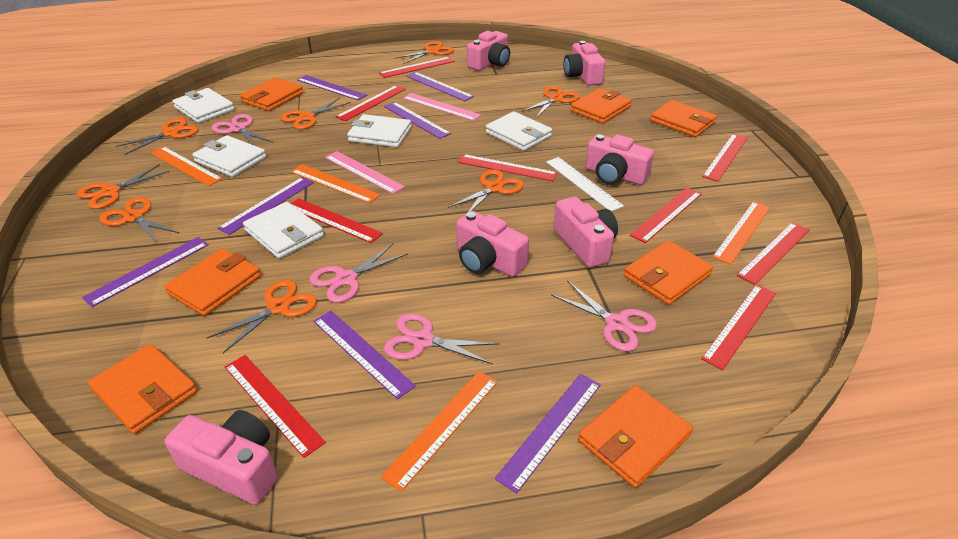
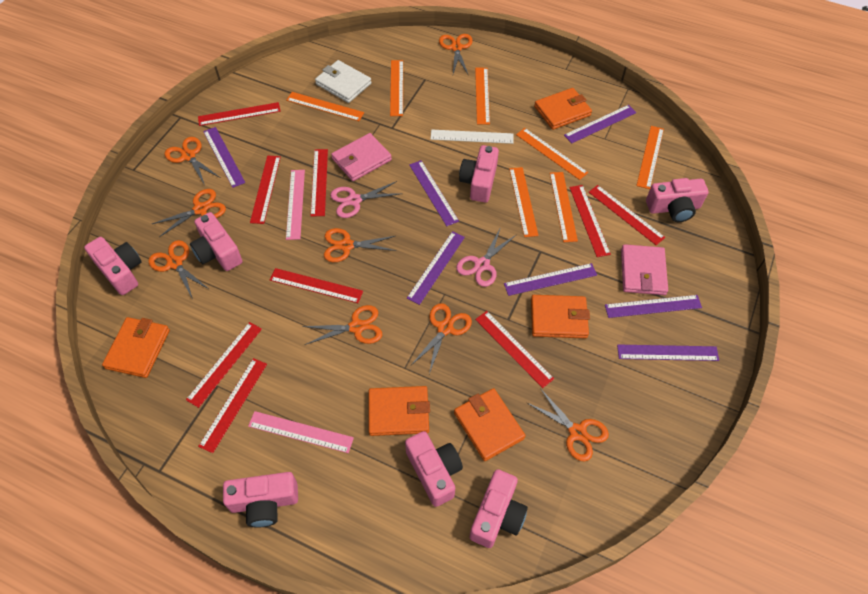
orange ruler: 4 -> 7
orange wallet: 7 -> 5
pink camera: 6 -> 7
pink scissors: 4 -> 2
pink wallet: 0 -> 2
white wallet: 5 -> 1

